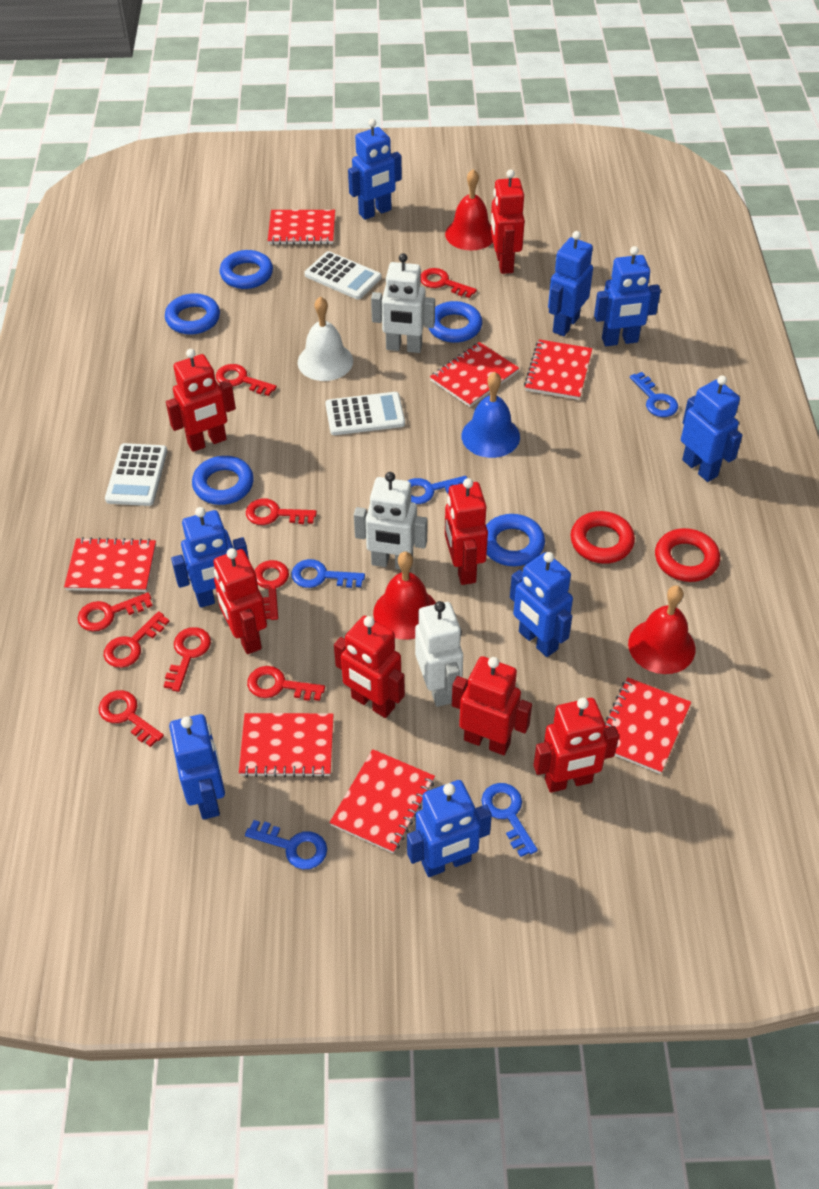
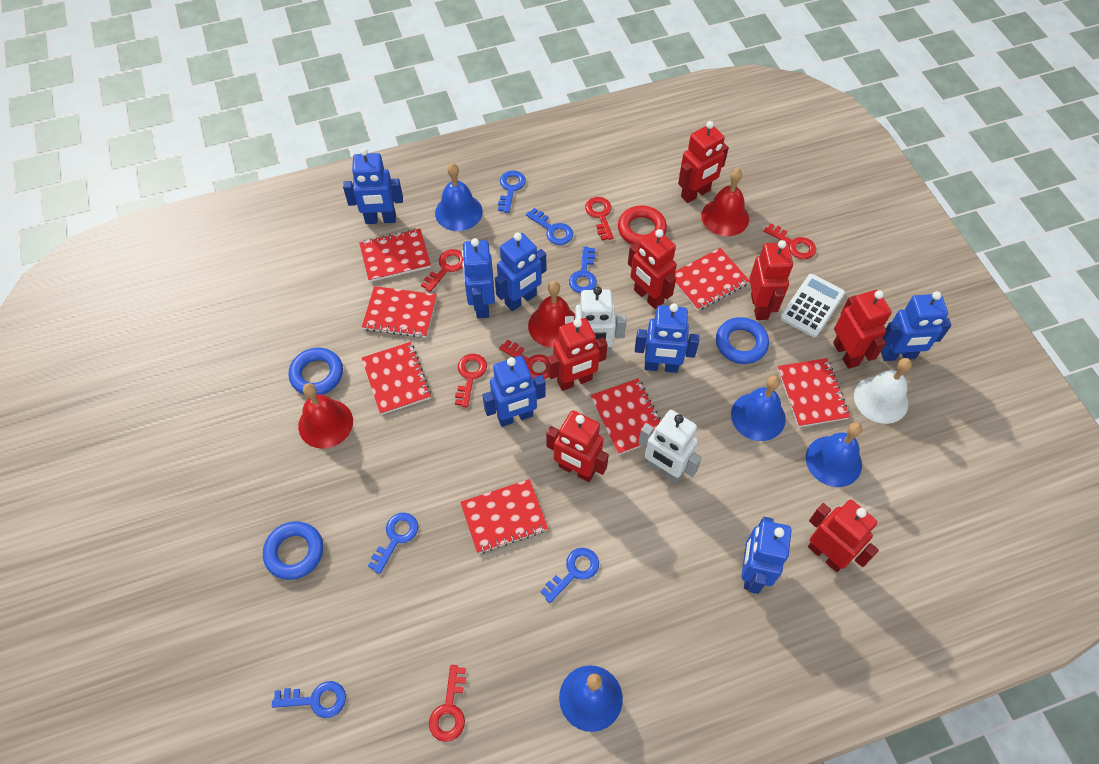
blue bell: 1 -> 4
blue key: 5 -> 6
blue ring: 5 -> 3
blue robot: 8 -> 7
red key: 9 -> 6
red ring: 2 -> 1
white calculator: 3 -> 1
white robot: 3 -> 2

